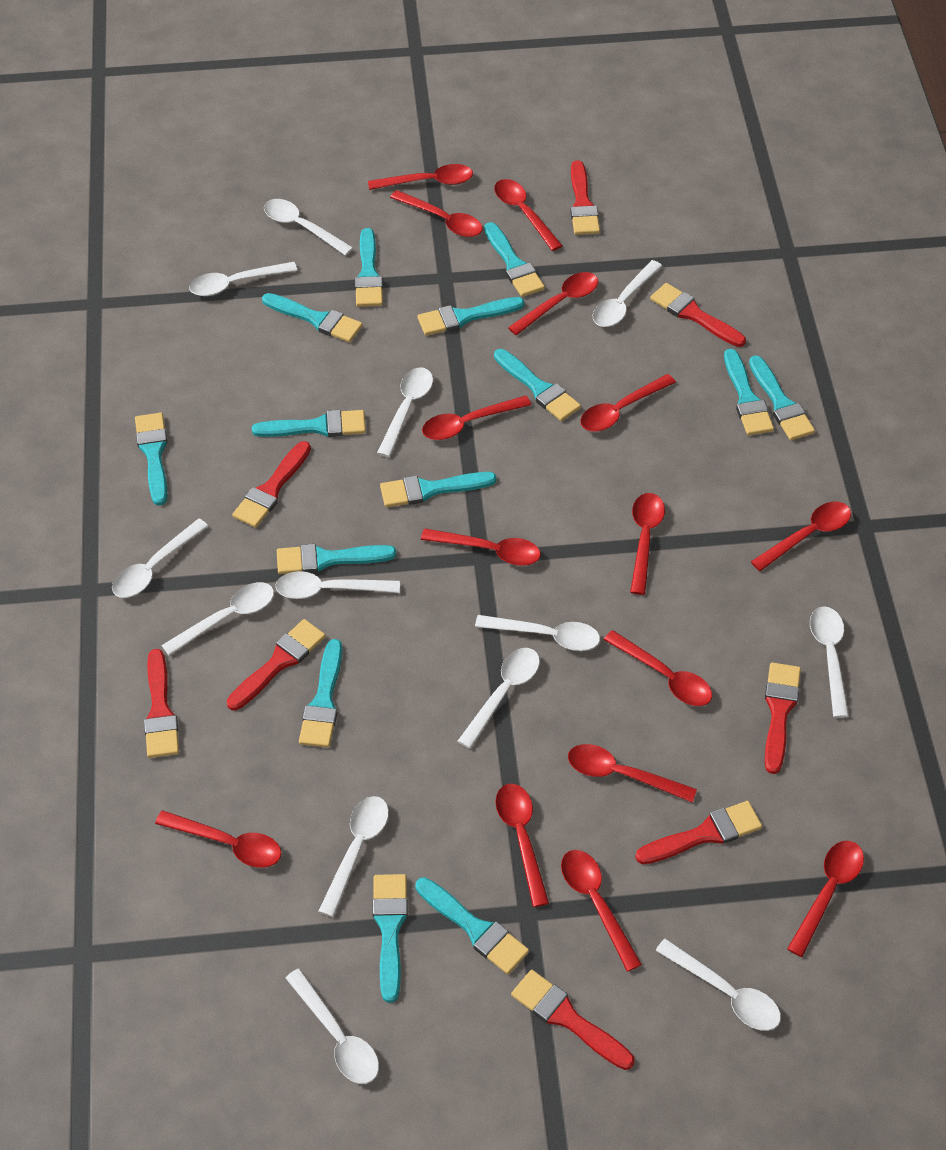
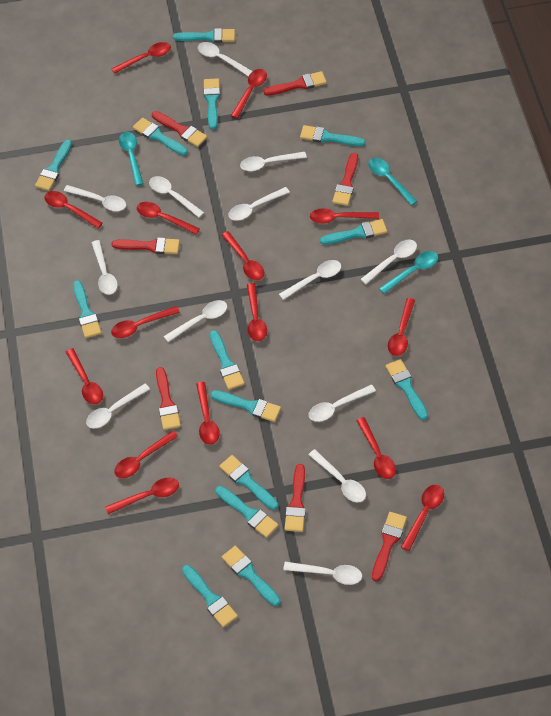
red brush: 8 -> 7
turquoise spoon: 0 -> 3

